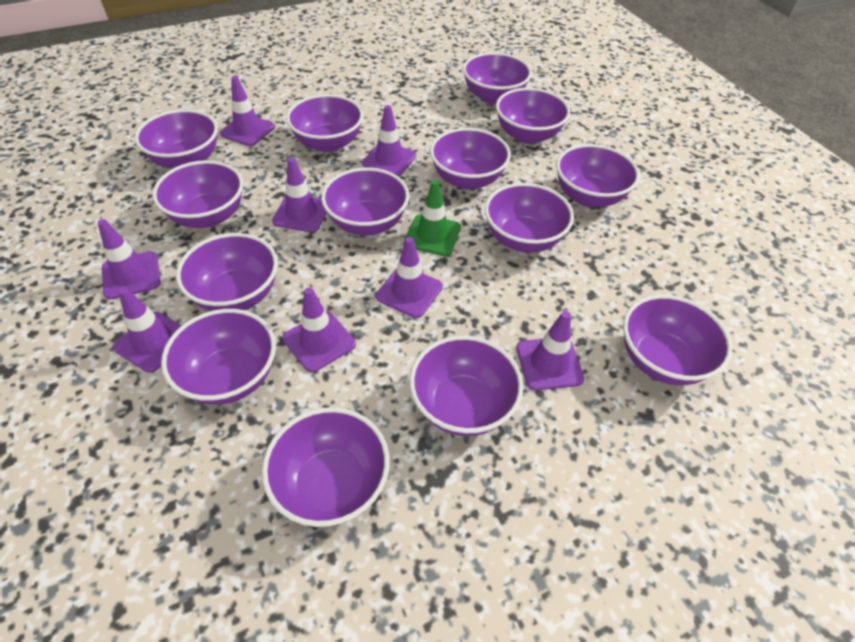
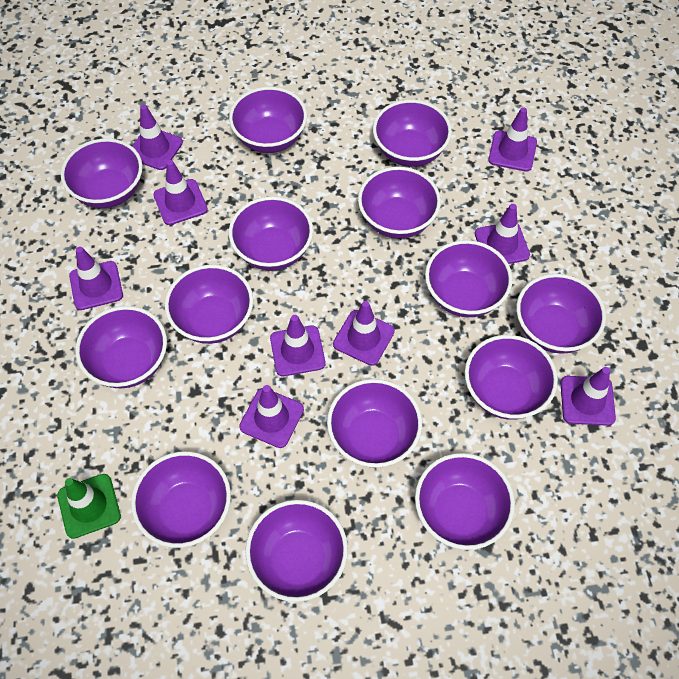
purple traffic cone: 8 -> 9

